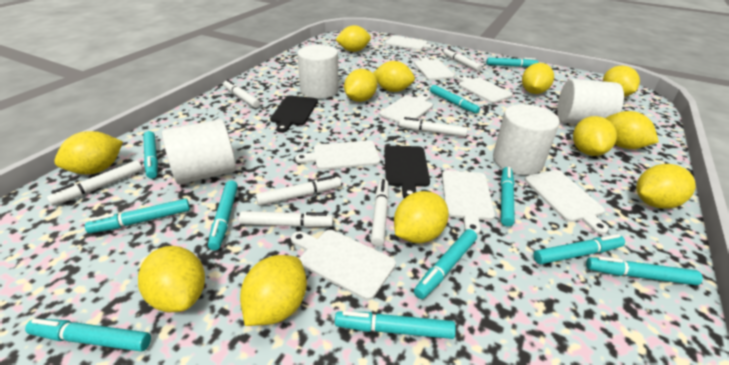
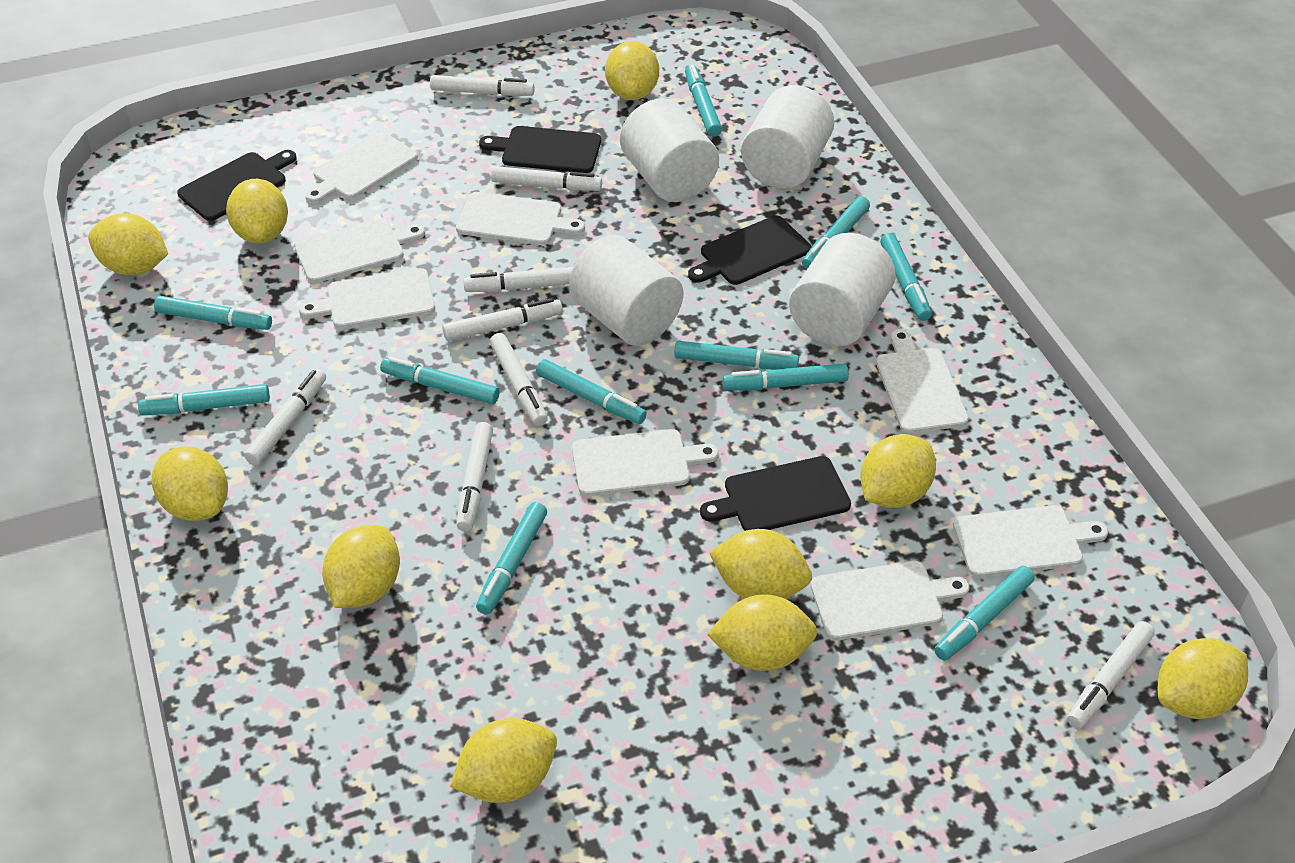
black cutting board: 2 -> 4
white marker: 7 -> 8
yellow lemon: 12 -> 10

